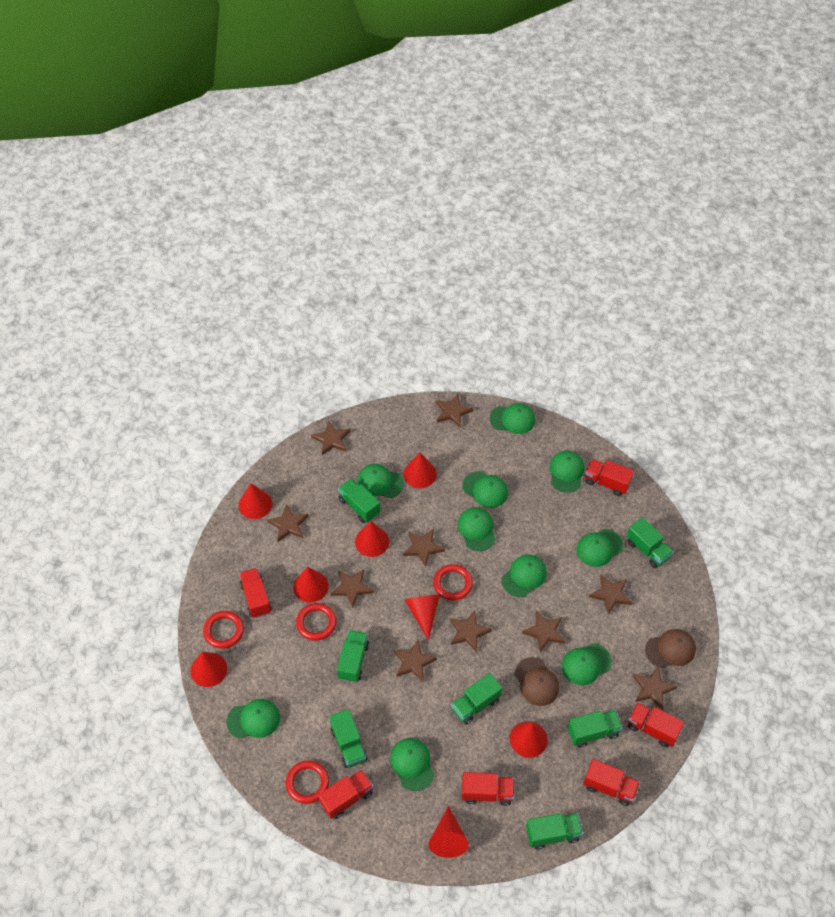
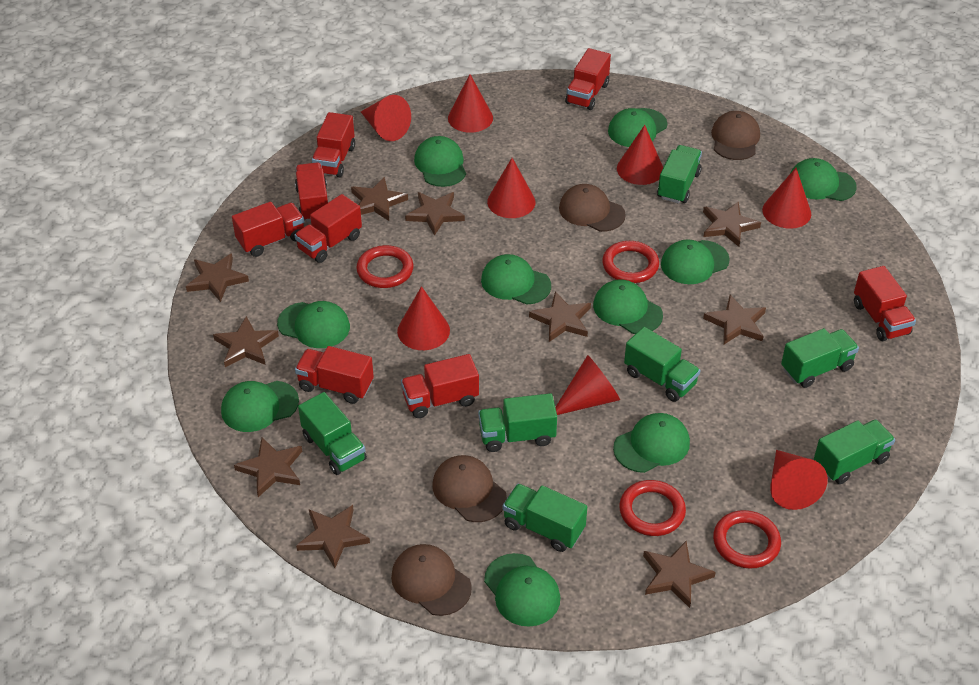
brown cap: 2 -> 4
red truck: 6 -> 8

